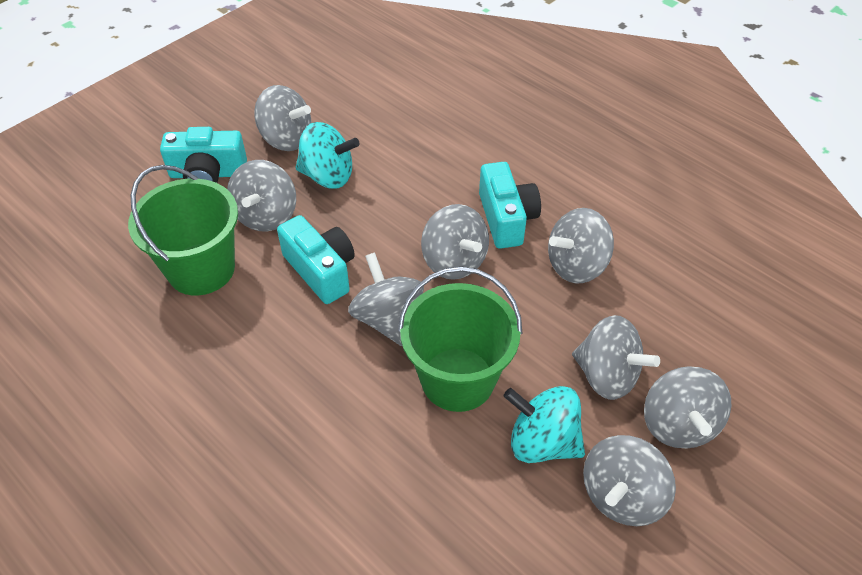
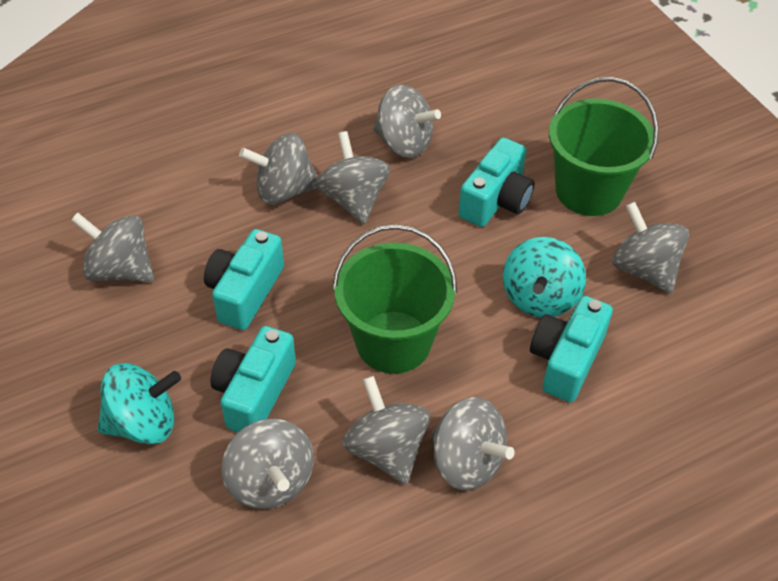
turquoise camera: 3 -> 4

